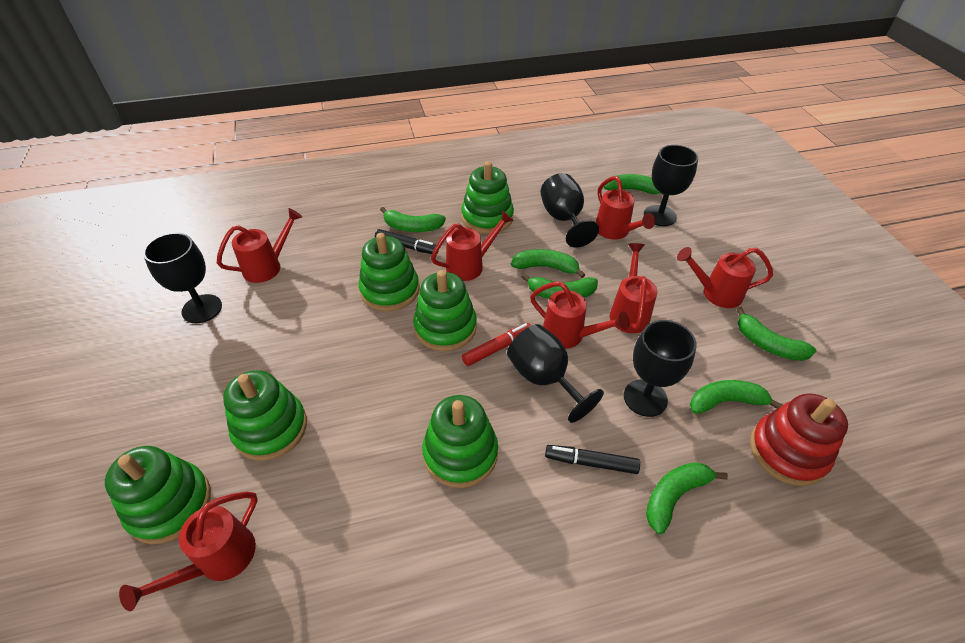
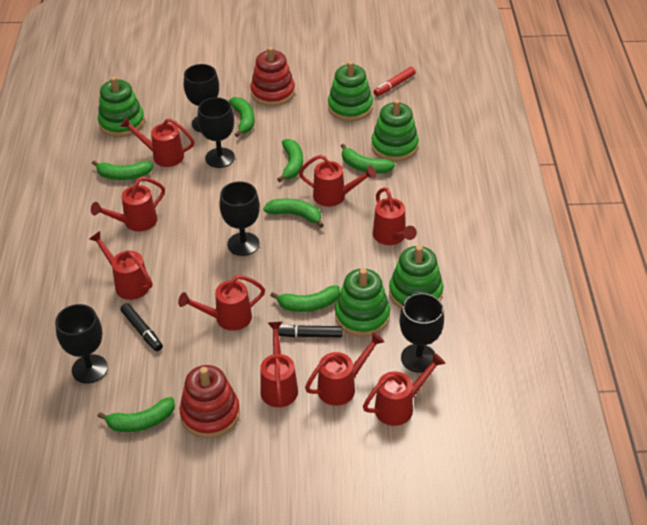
green stacking toy: 6 -> 5
red stacking toy: 1 -> 2
red watering can: 7 -> 9

